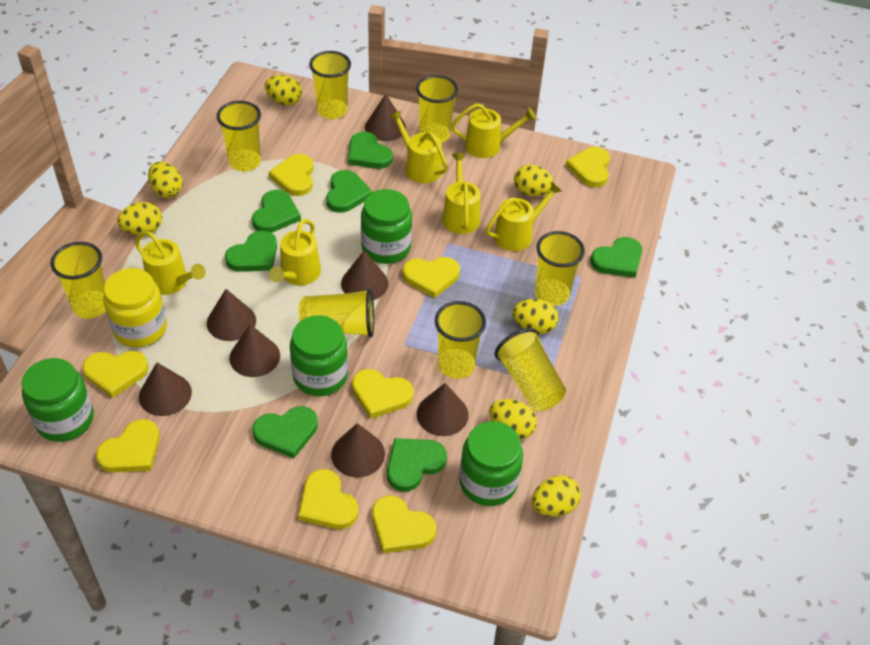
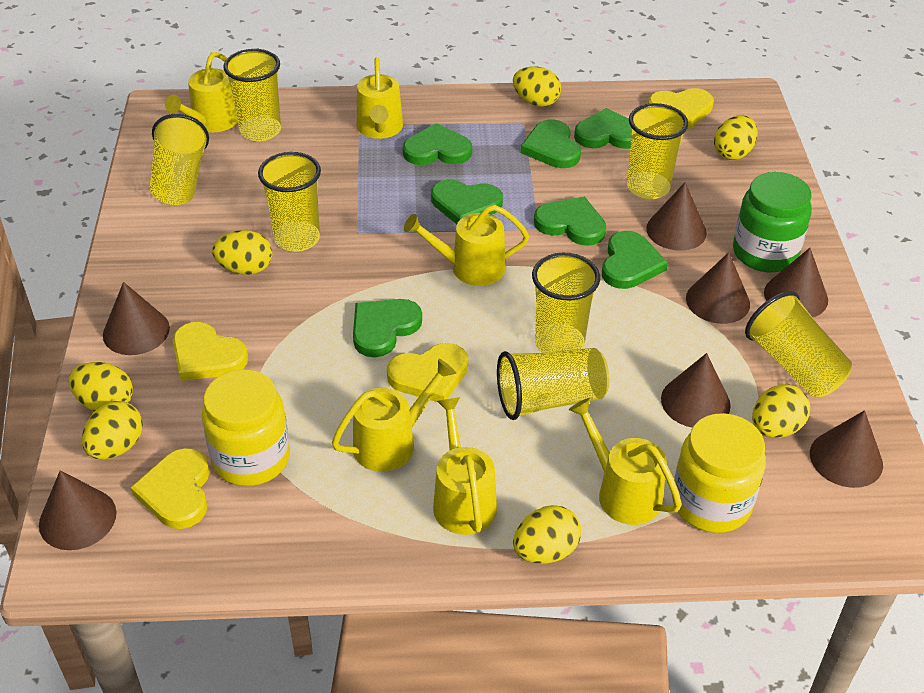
green jar: 4 -> 1
yellow cup: 8 -> 7
yellow heart: 8 -> 4
yellow jar: 1 -> 2

